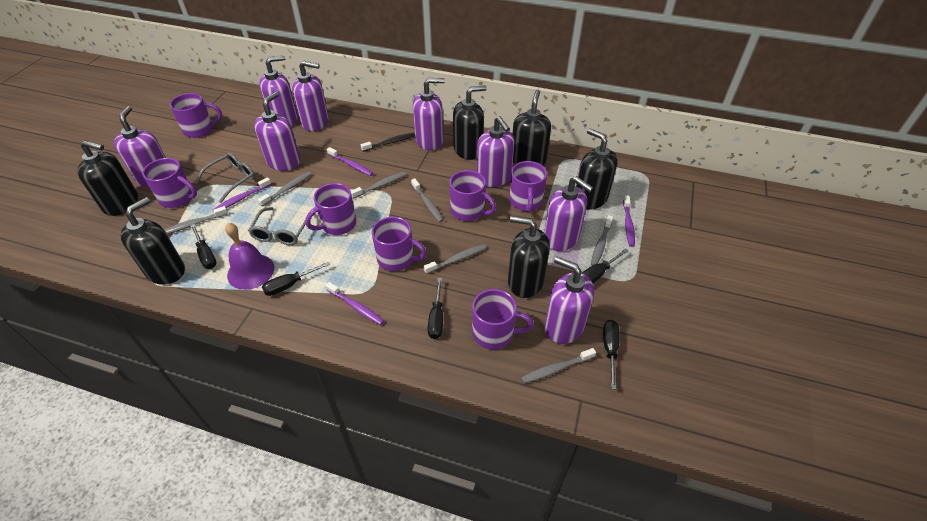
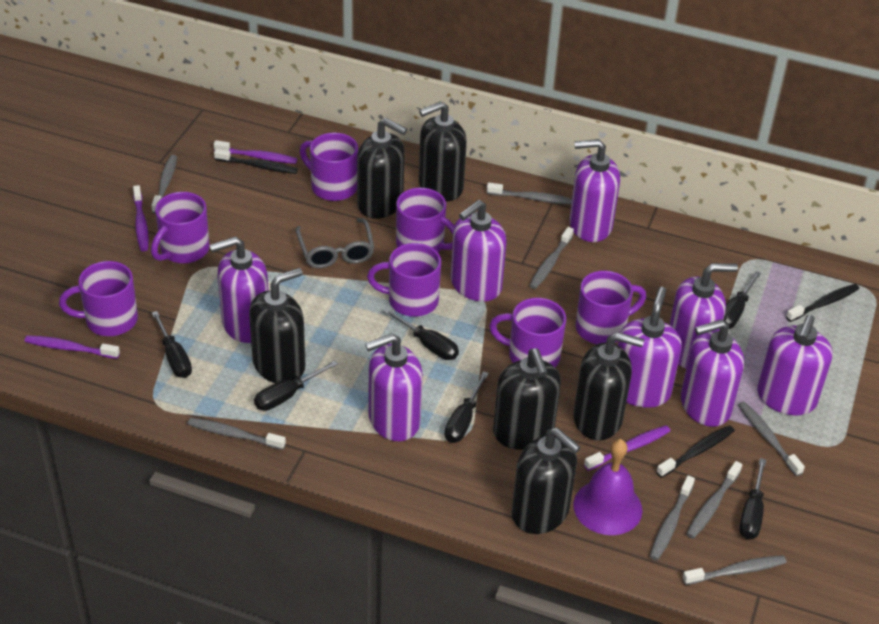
black screwdriver: 5 -> 6
black toothbrush: 1 -> 3
grey glasses: 2 -> 1
grey toothbrush: 7 -> 8

